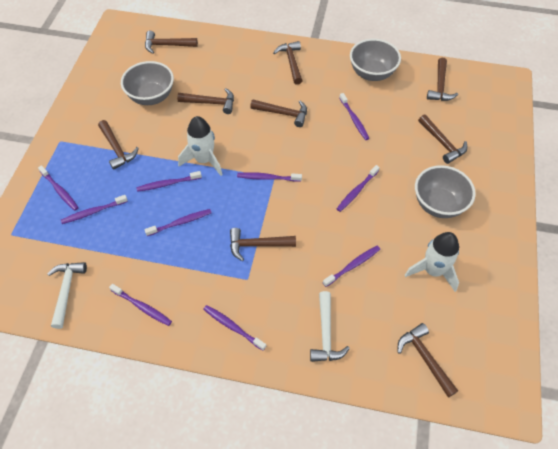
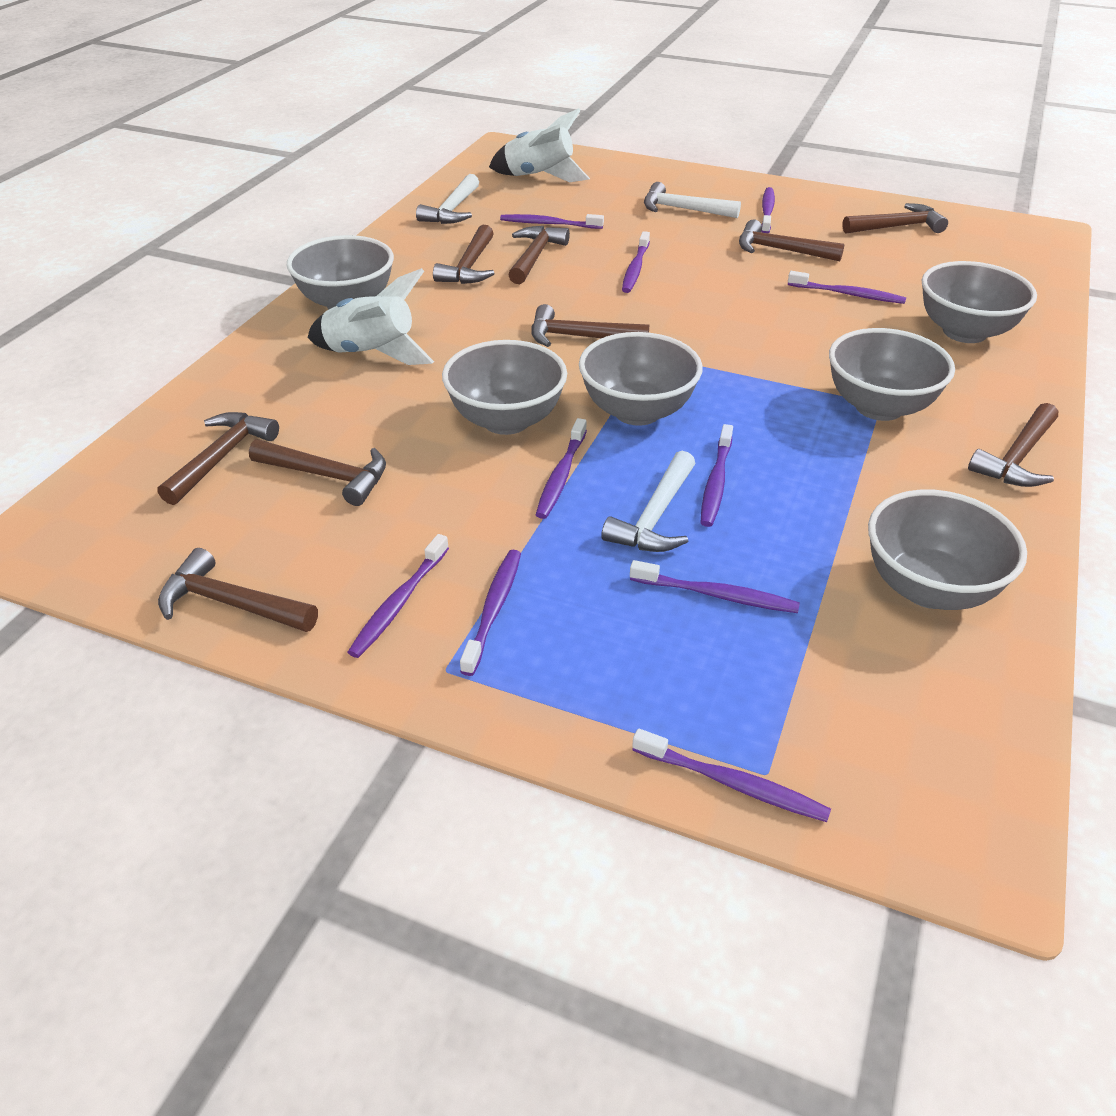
grey bowl: 3 -> 6
white hammer: 2 -> 3

